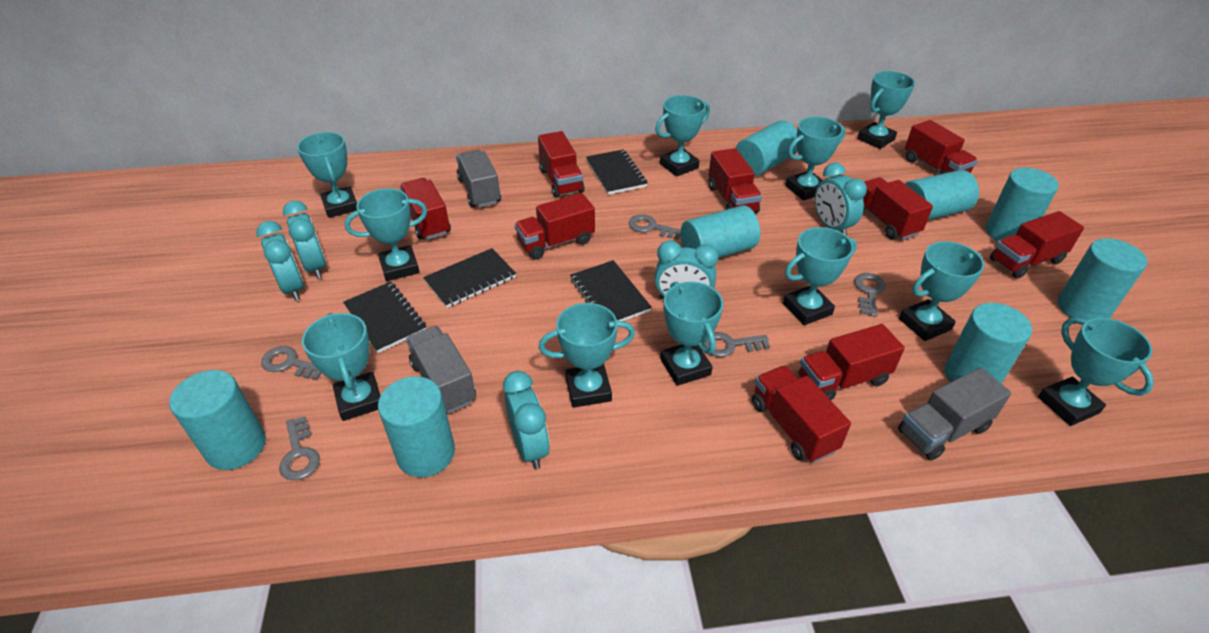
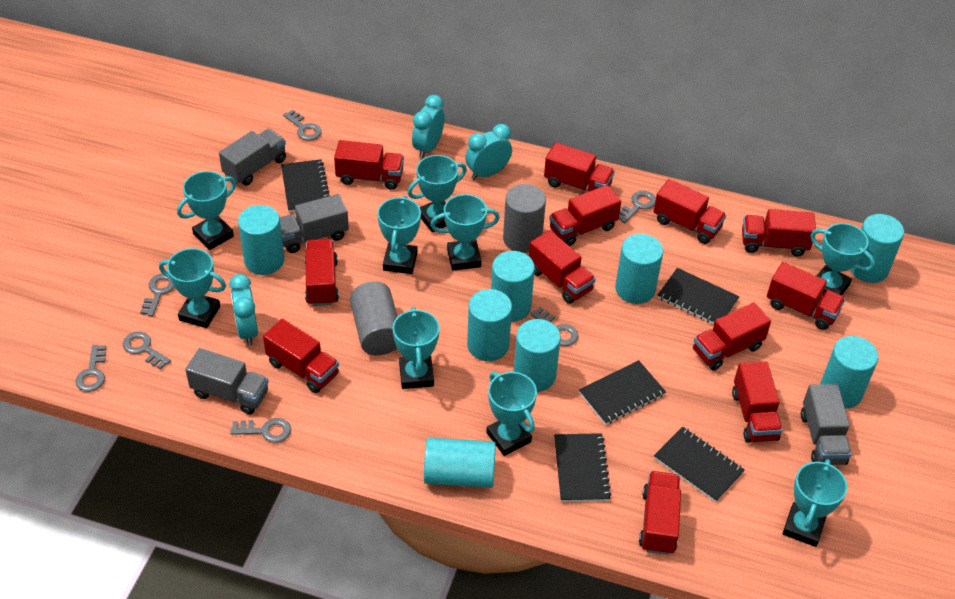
black notebook: 4 -> 5
grey cylinder: 0 -> 2
grey key: 5 -> 7
grey truck: 3 -> 4
red truck: 9 -> 12
turquoise clock: 5 -> 3
turquoise trophy: 11 -> 9

